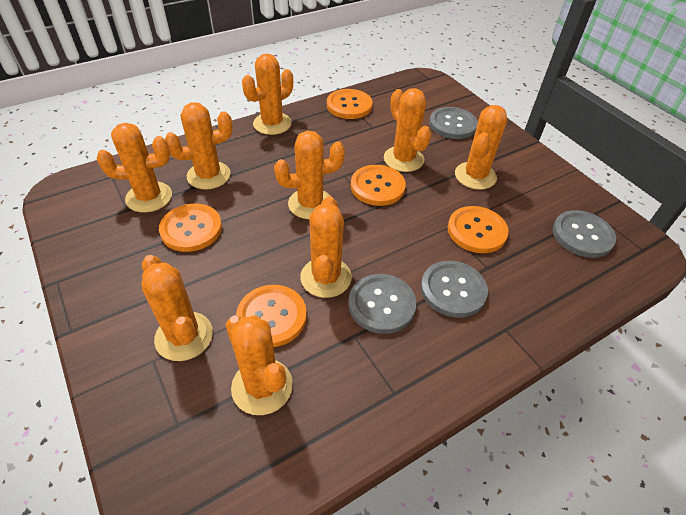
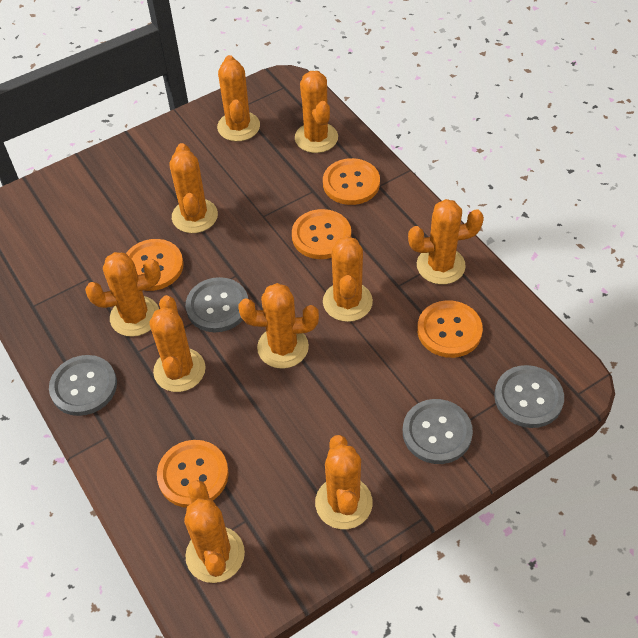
orange cactus: 9 -> 10

